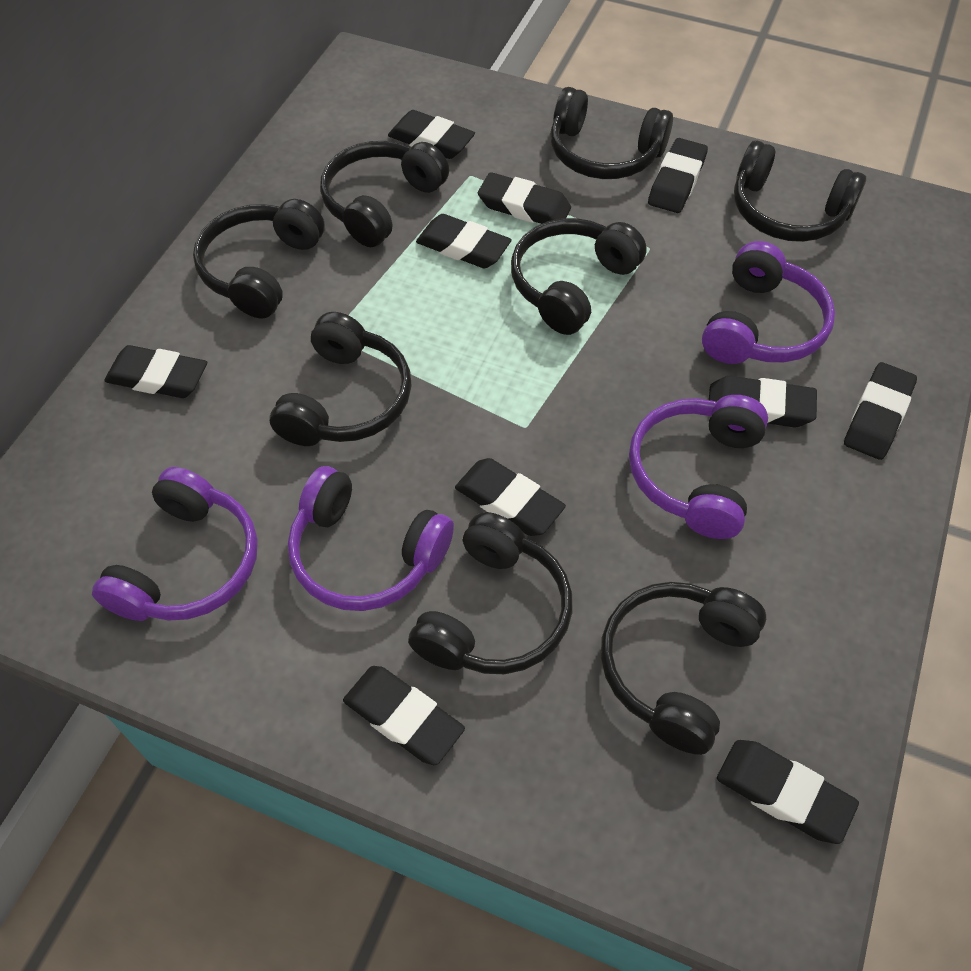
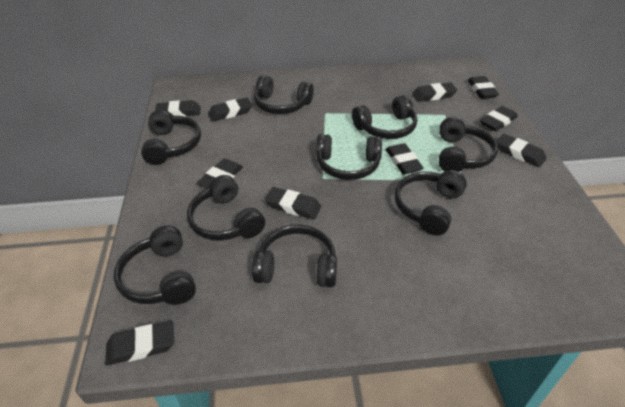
black headphones: 8 -> 9
purple headphones: 4 -> 0

